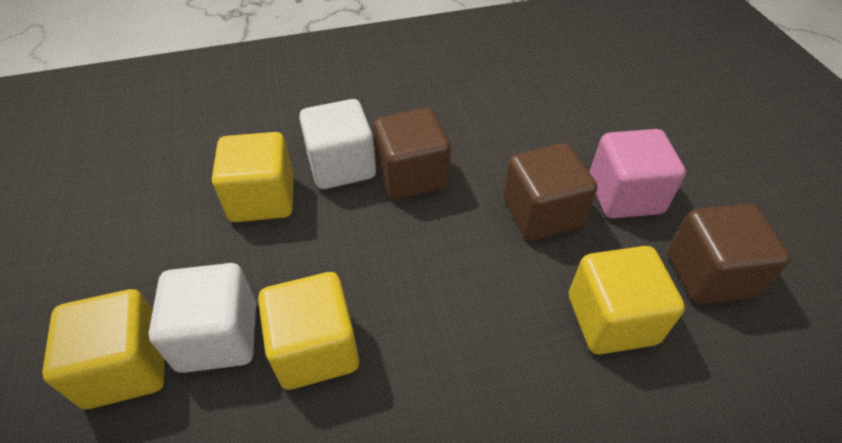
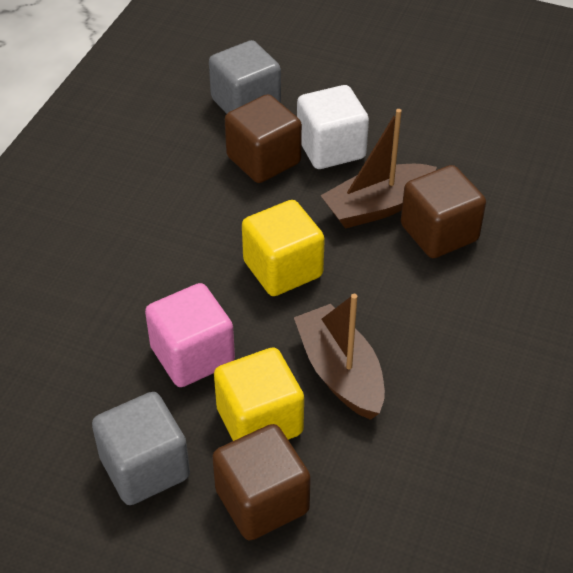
brown boat: 0 -> 2
grey cube: 0 -> 2
white cube: 2 -> 1
yellow cube: 4 -> 2

